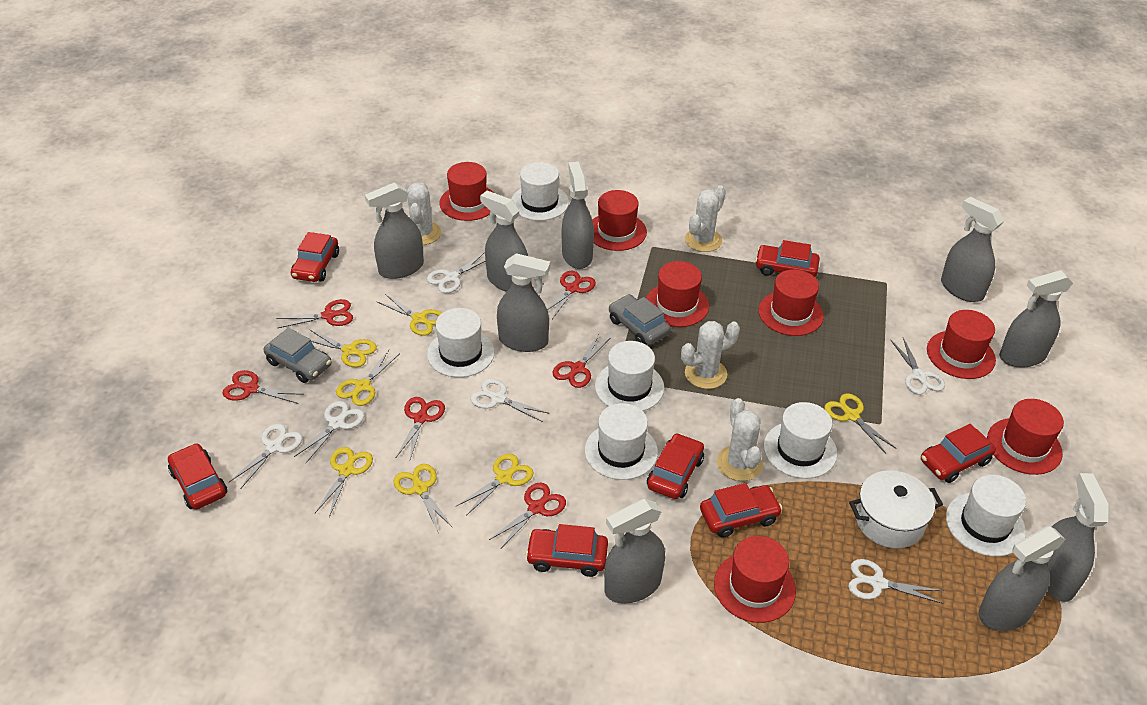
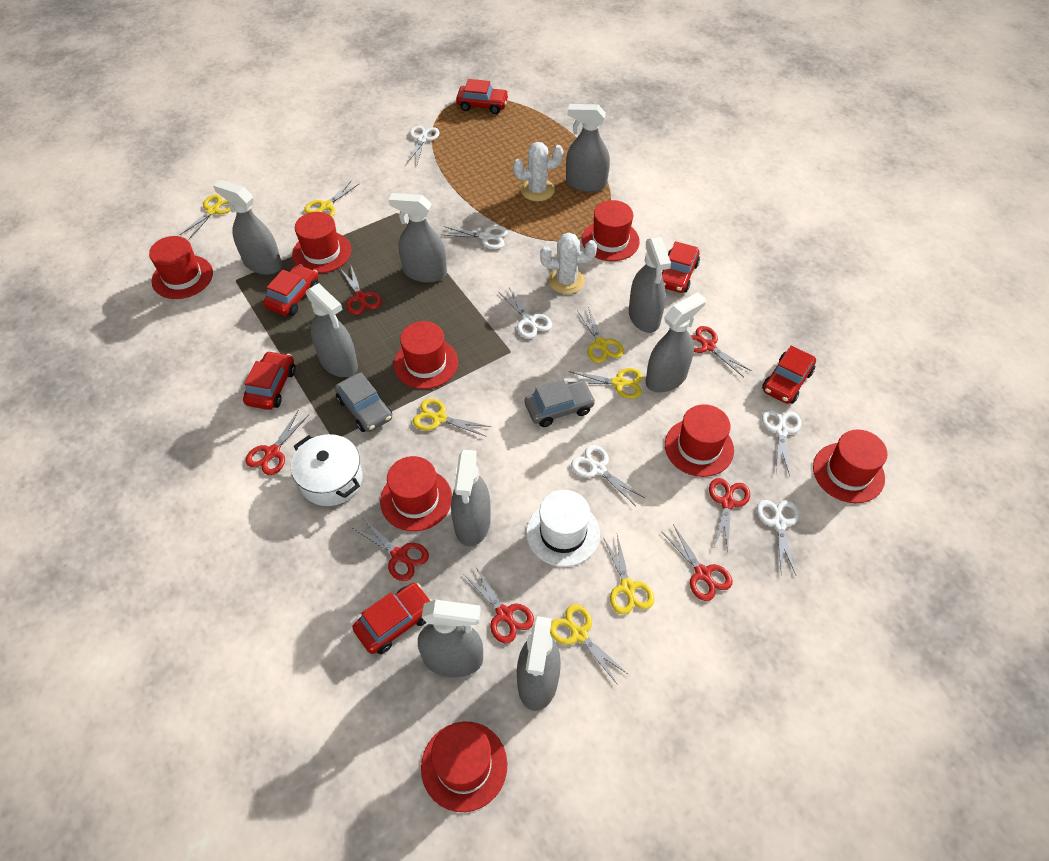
red car: 7 -> 6
red hat: 7 -> 8
red scissors: 6 -> 7
white cactus: 4 -> 2
white hat: 6 -> 1

